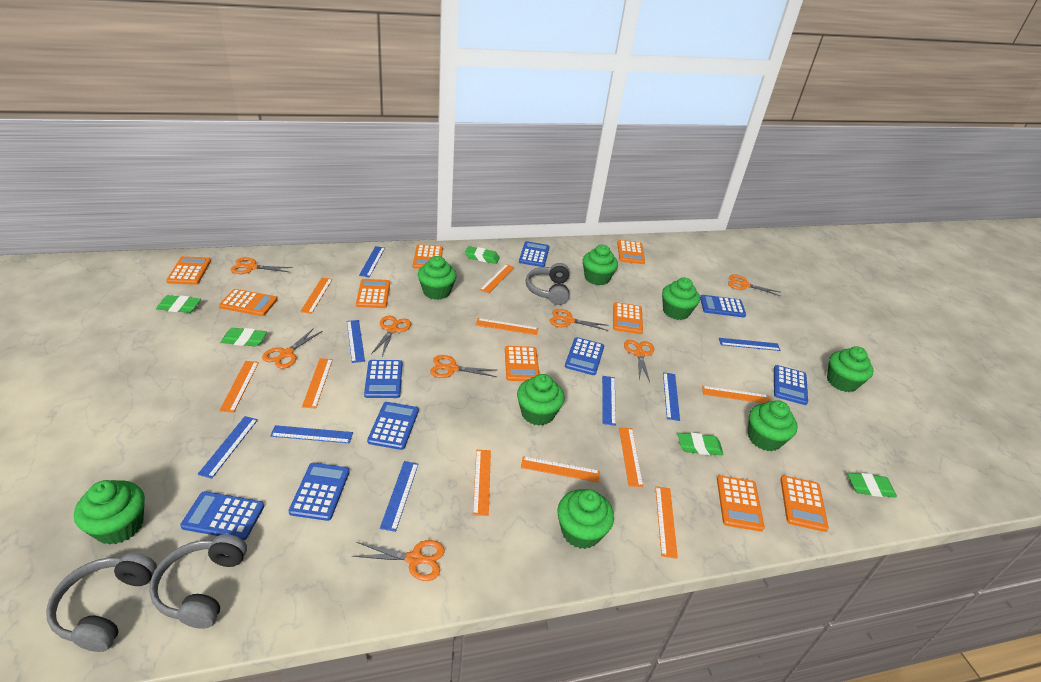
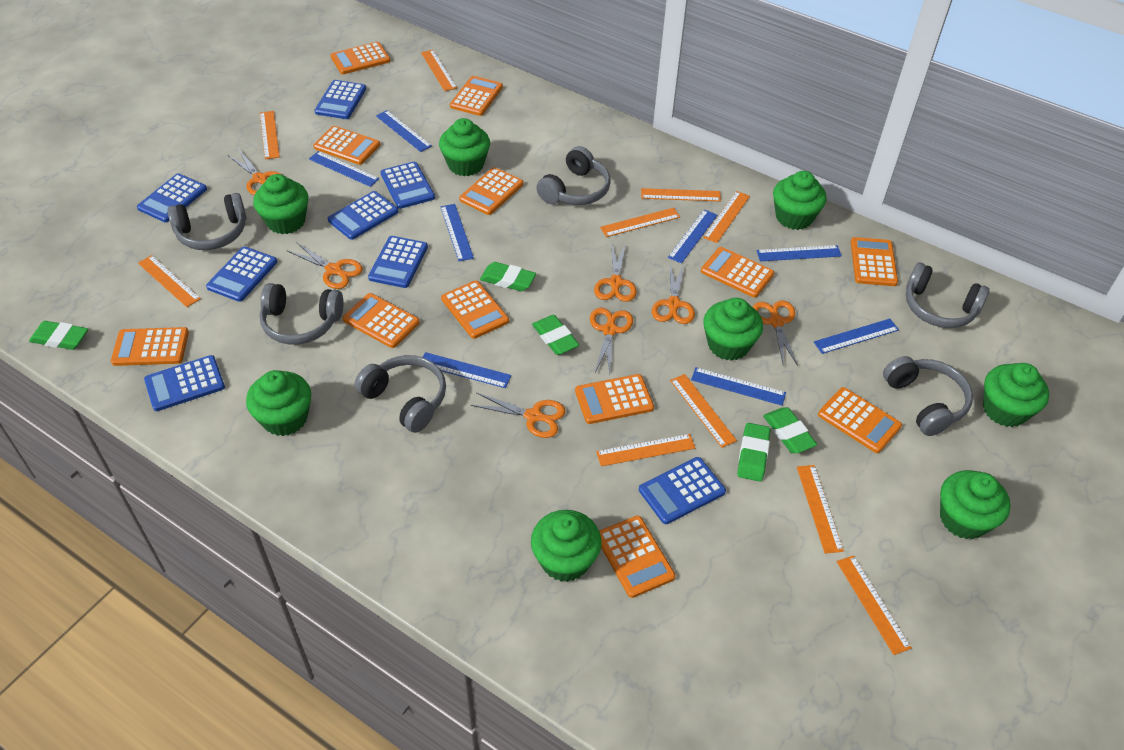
grey headphones: 3 -> 6
orange calculator: 9 -> 12
orange scissors: 8 -> 7

